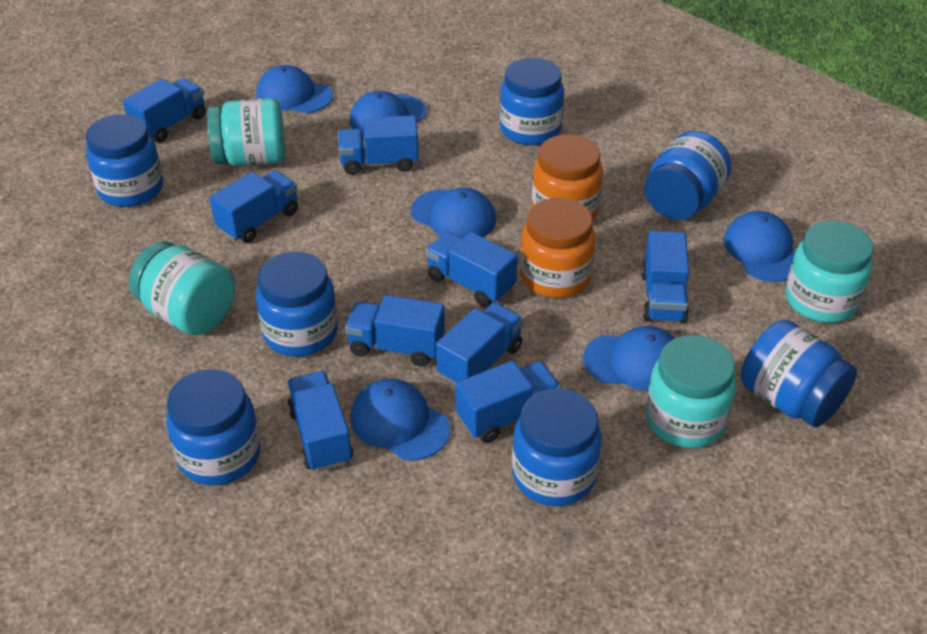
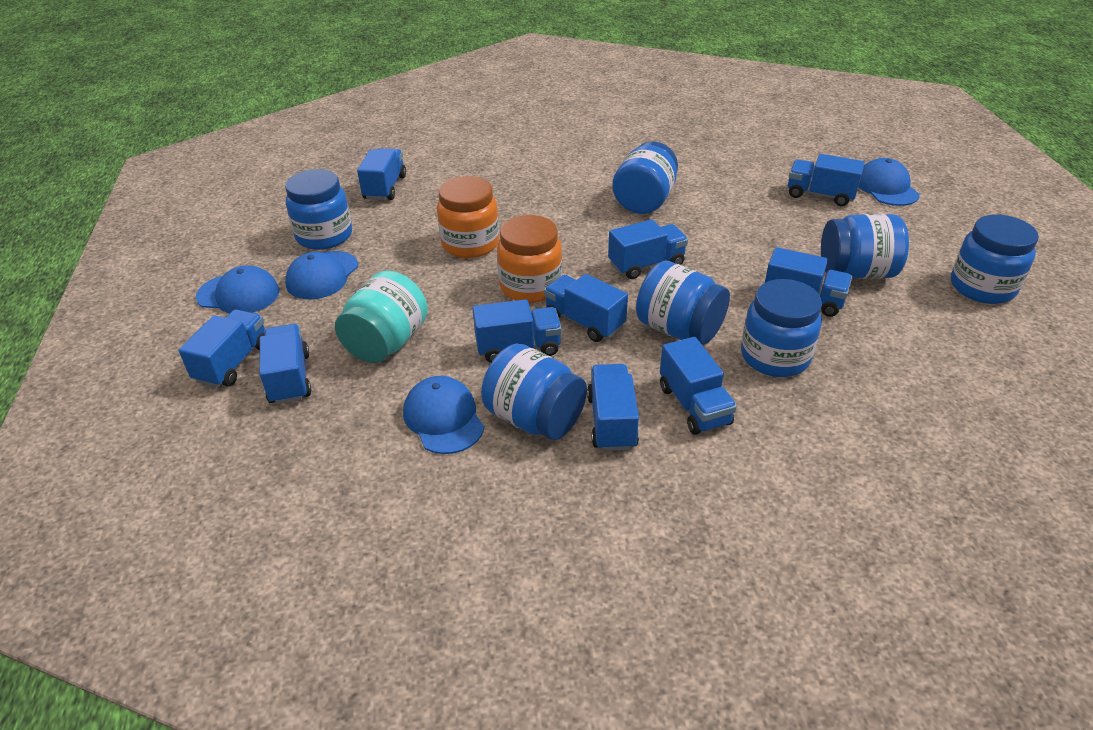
blue cap: 6 -> 4
blue truck: 9 -> 10
turquoise jar: 4 -> 1

